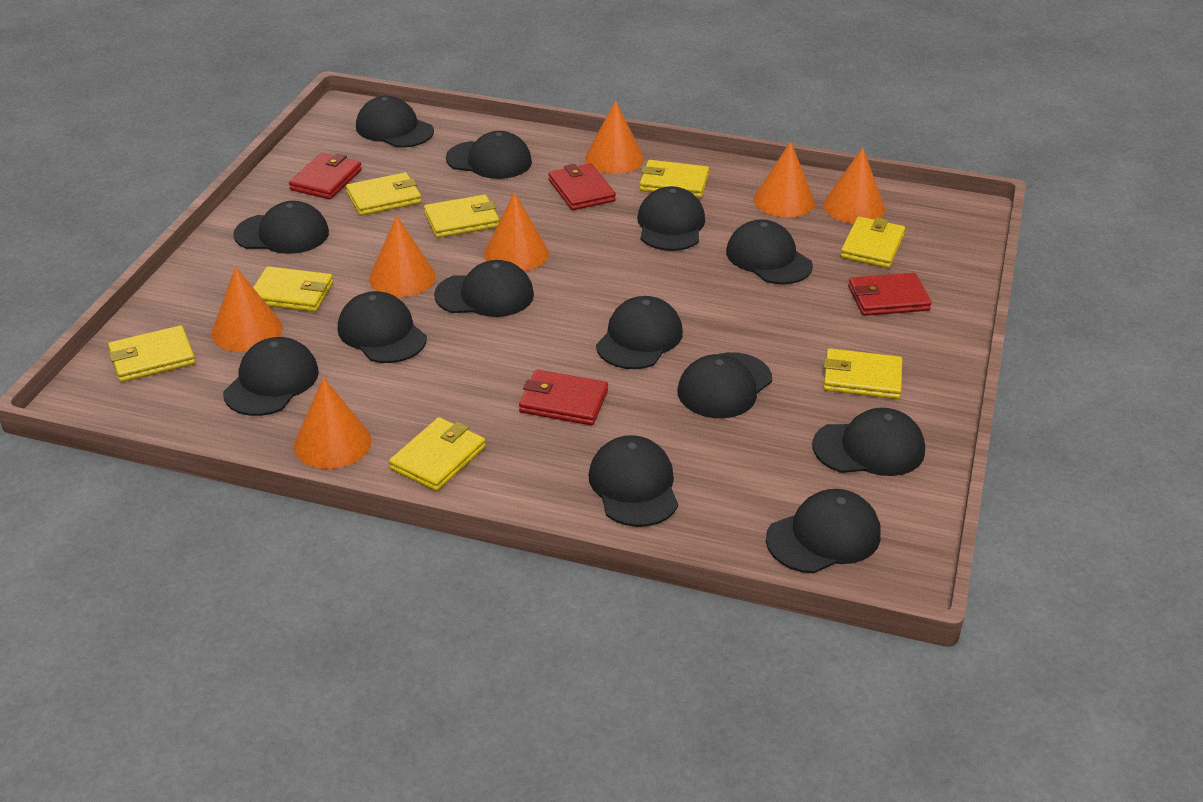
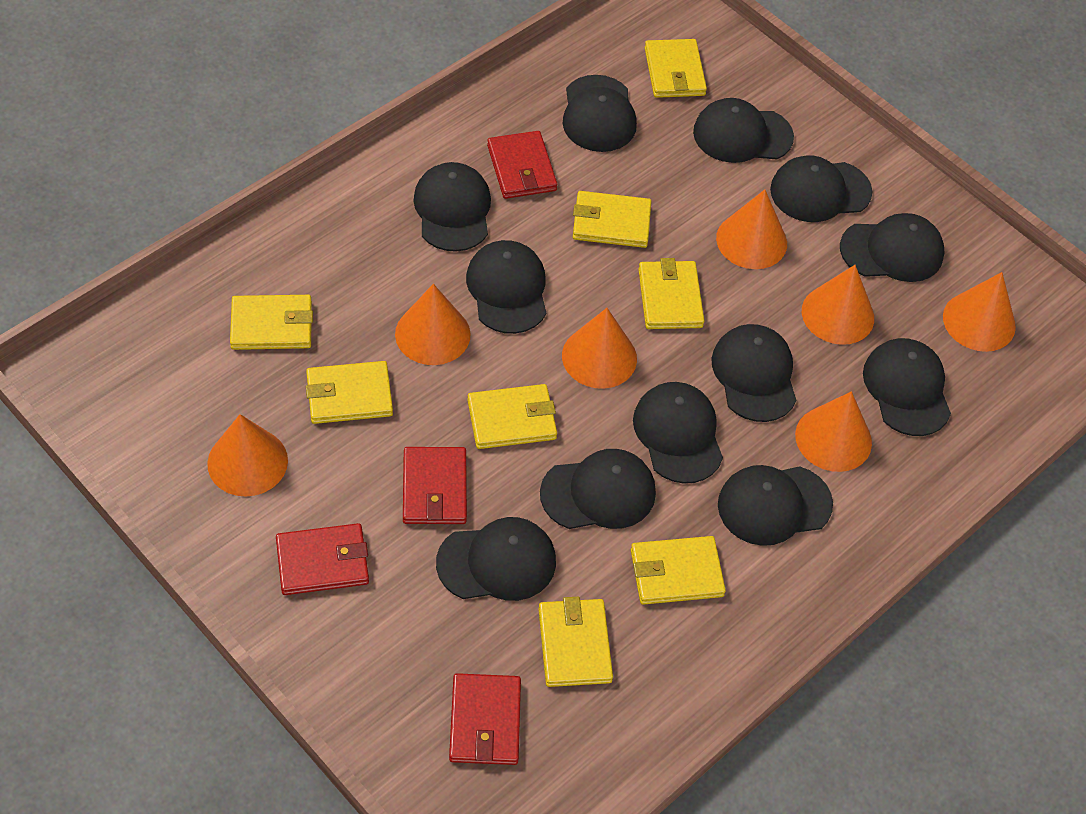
black cap: 13 -> 12

